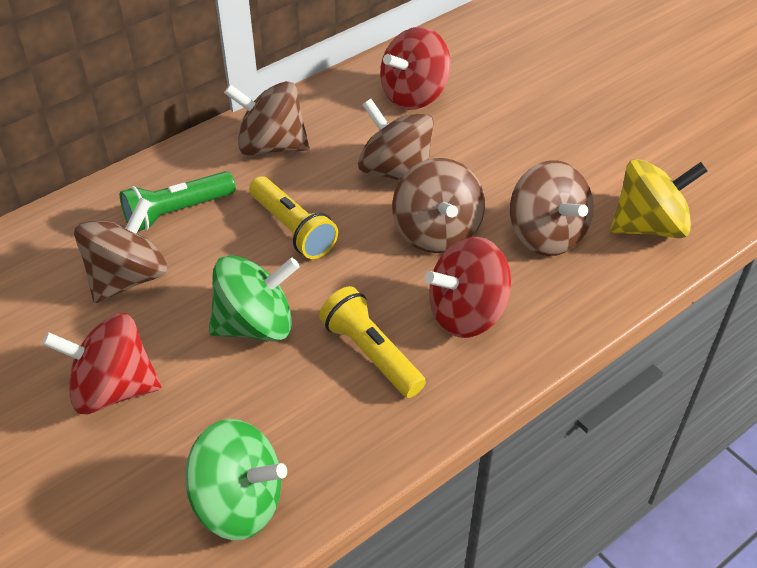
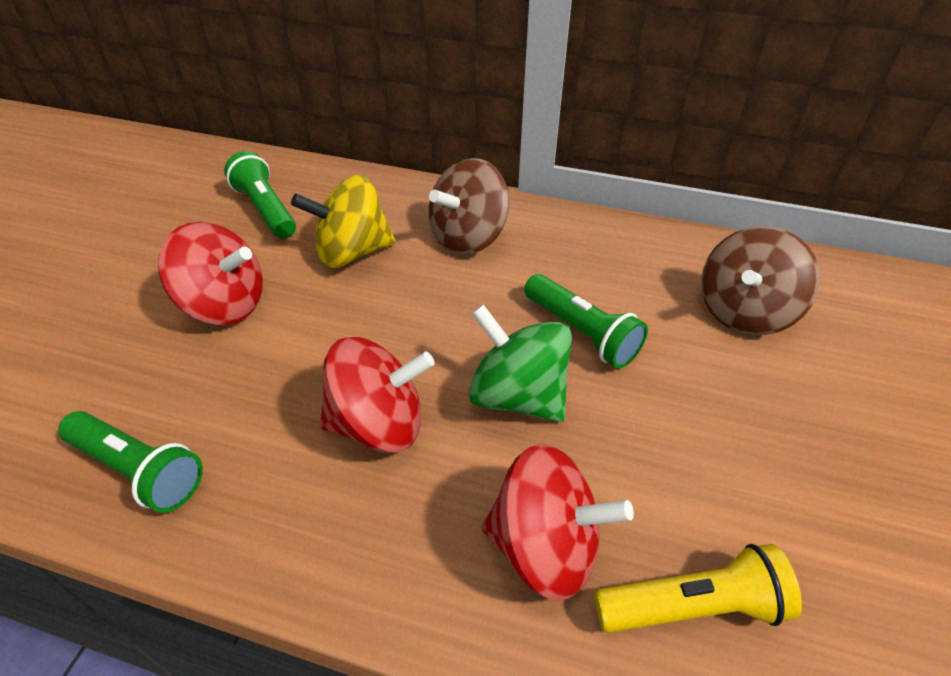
brown spinning top: 5 -> 2
green flashlight: 1 -> 3
green spinning top: 2 -> 1
yellow flashlight: 2 -> 1

